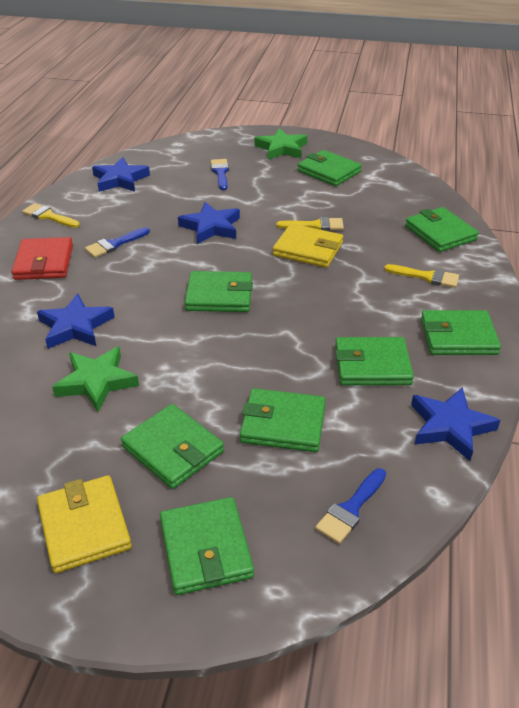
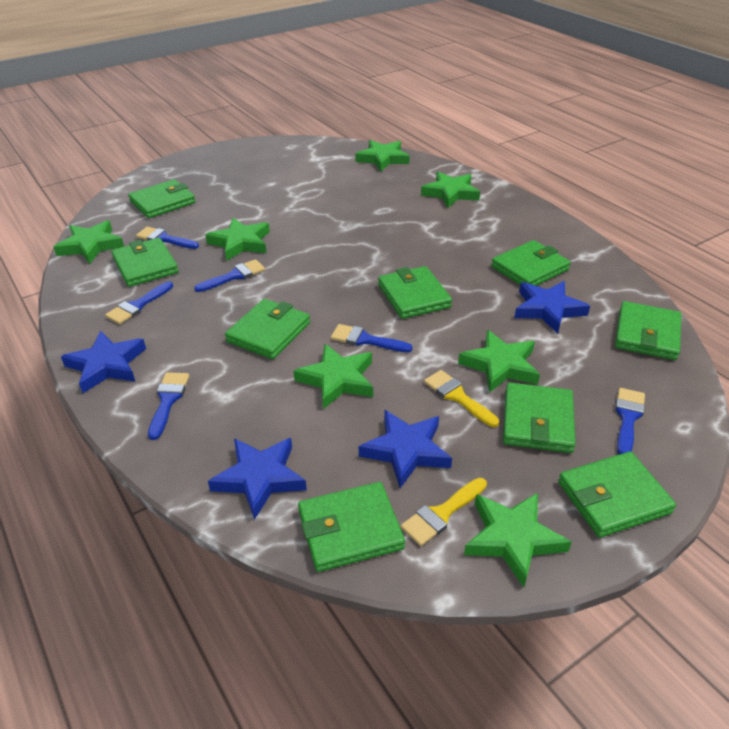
blue brush: 3 -> 6
green star: 2 -> 7
green wallet: 8 -> 9
red wallet: 1 -> 0
yellow brush: 3 -> 2
yellow wallet: 2 -> 0

